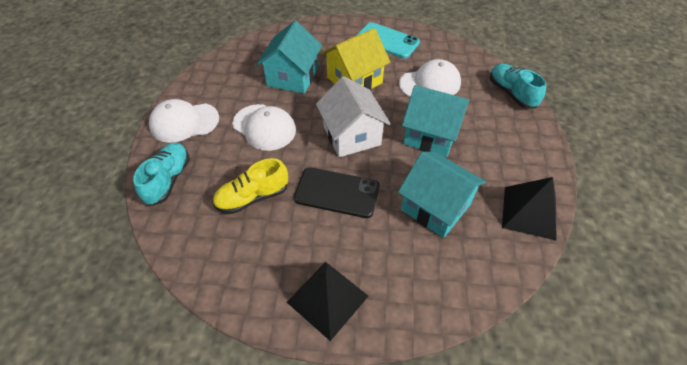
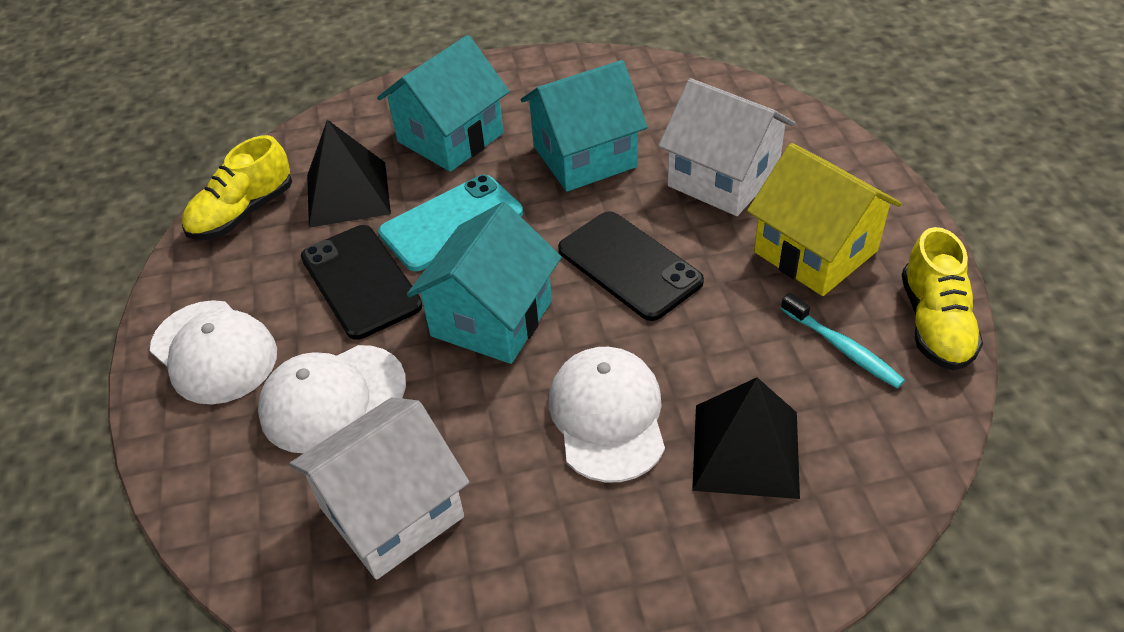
black phone: 1 -> 2
turquoise shoe: 2 -> 0
turquoise toothbrush: 0 -> 1
white house: 1 -> 2
yellow shoe: 1 -> 2

